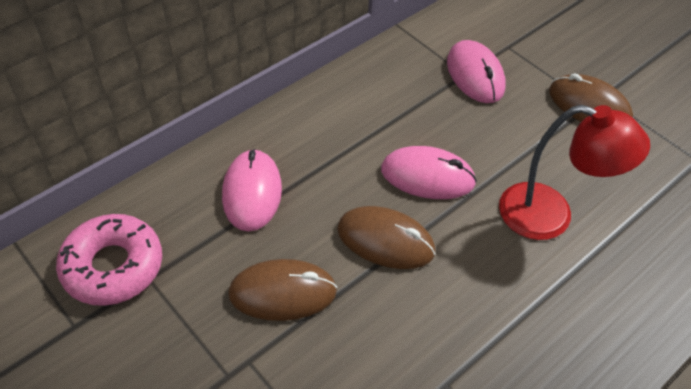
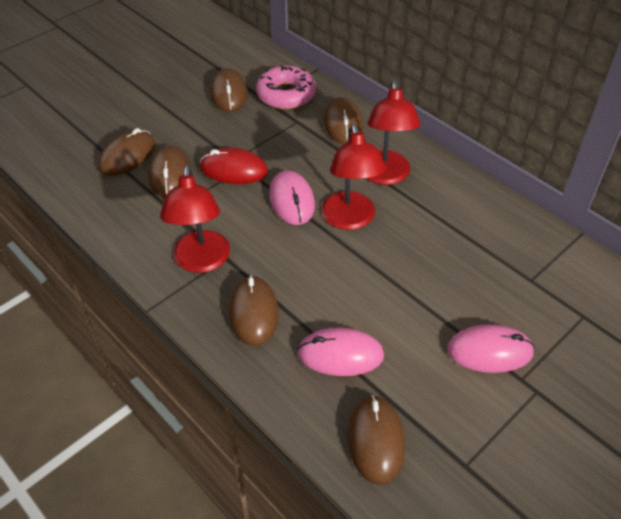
brown mouse: 3 -> 6
red lamp: 1 -> 3
red mouse: 0 -> 1

